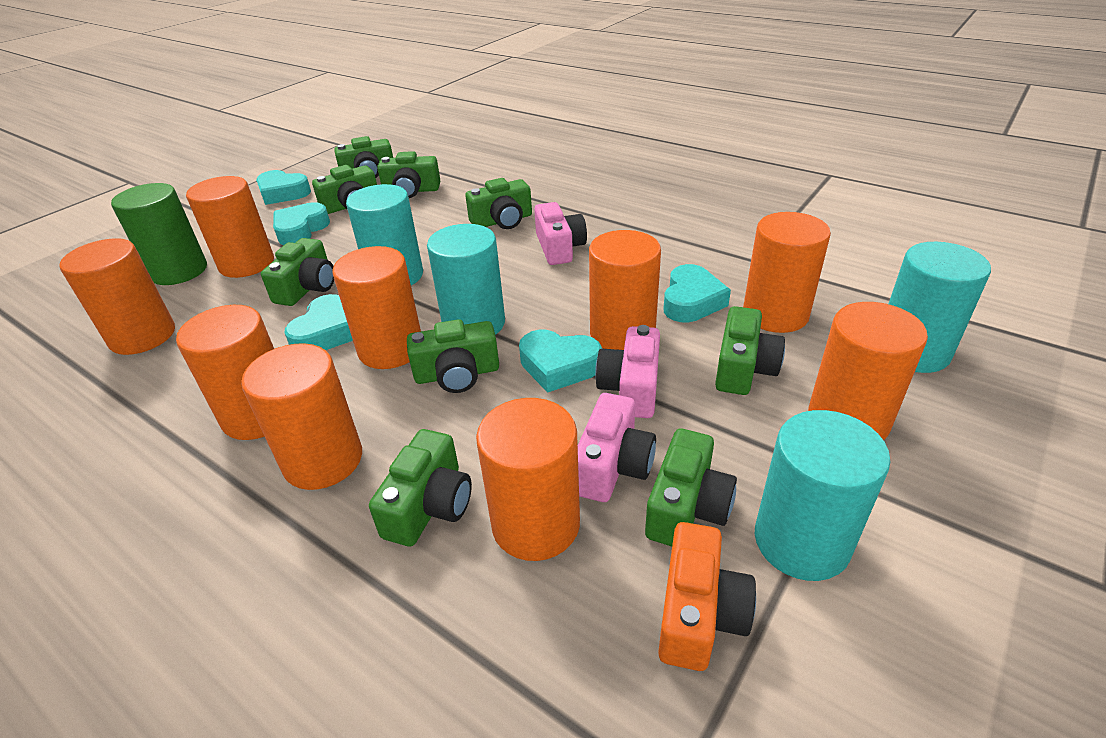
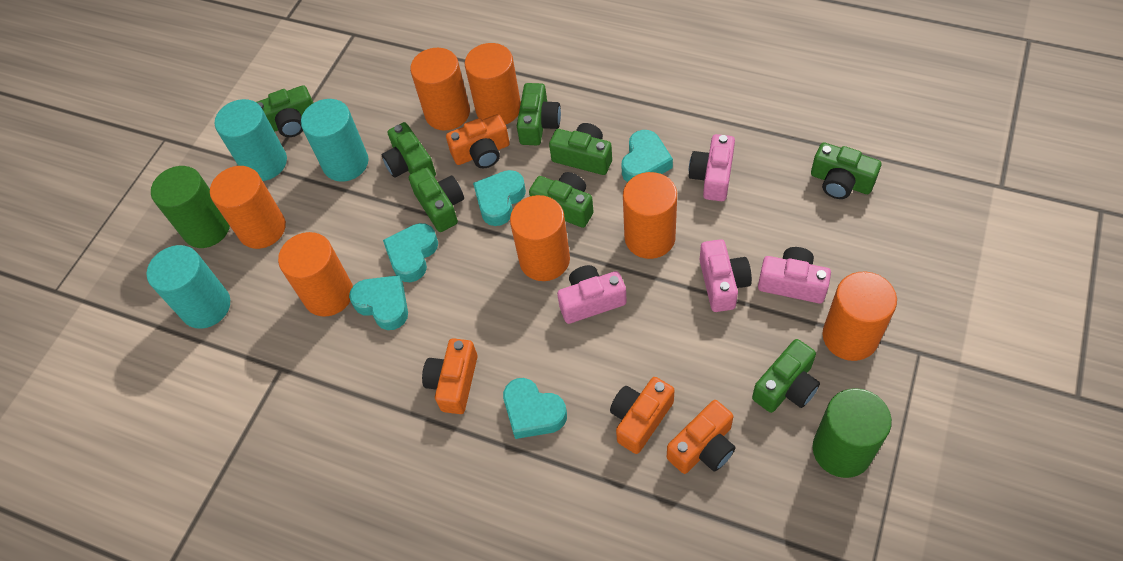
green camera: 9 -> 8
green cylinder: 1 -> 2
orange camera: 1 -> 4
orange cylinder: 9 -> 7
pink camera: 3 -> 4
turquoise cylinder: 4 -> 3

